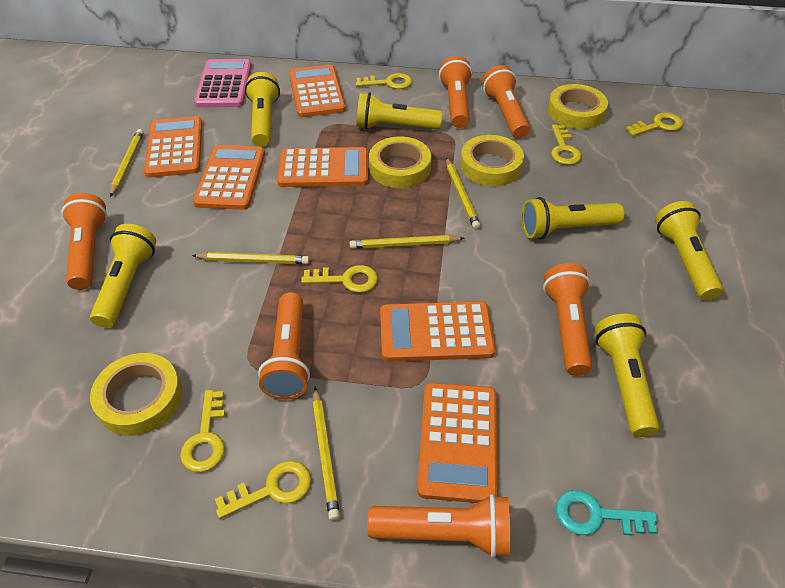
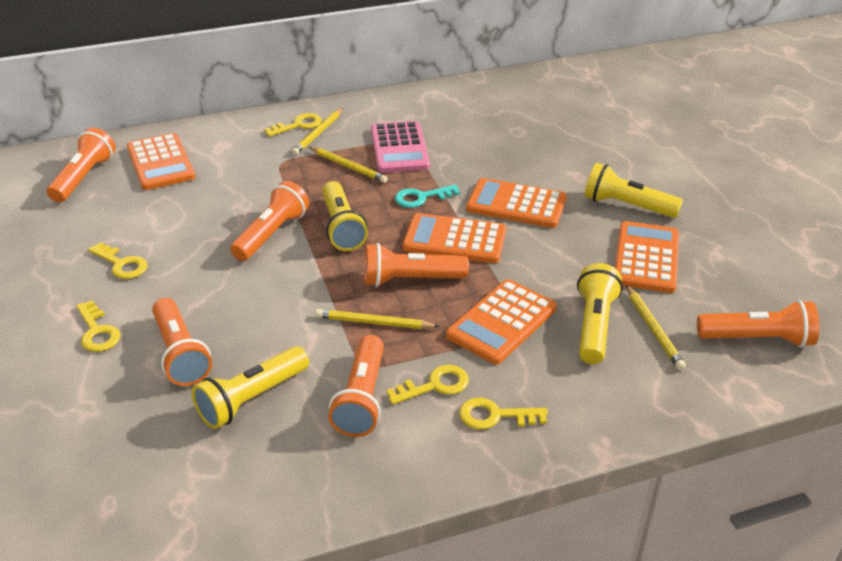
orange calculator: 6 -> 5
yellow flashlight: 6 -> 4
yellow key: 6 -> 5
yellow pencil: 5 -> 4
yellow tape: 4 -> 0

